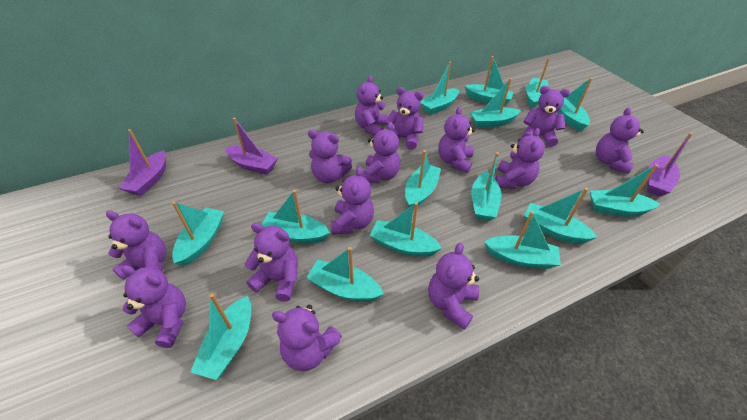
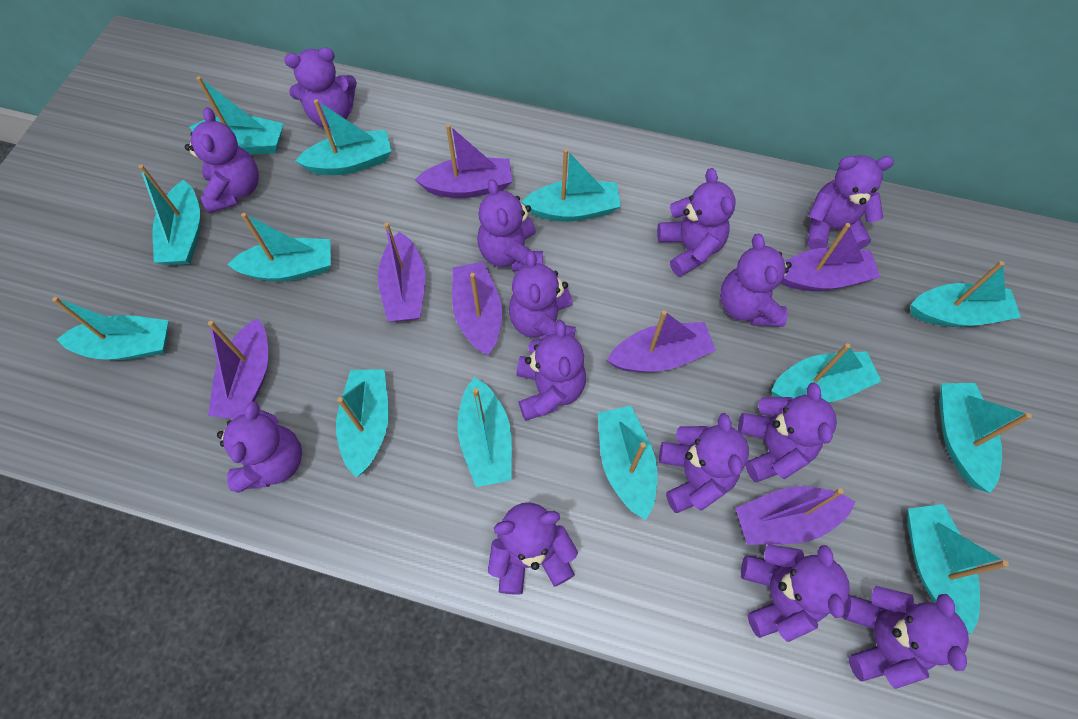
purple boat: 3 -> 7
turquoise boat: 15 -> 13

